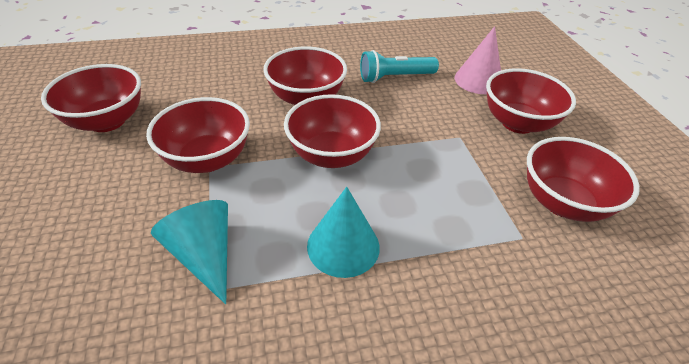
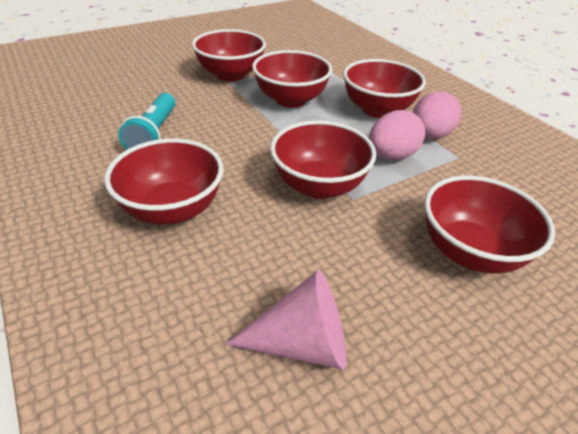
pink egg: 0 -> 2
turquoise cone: 2 -> 0

